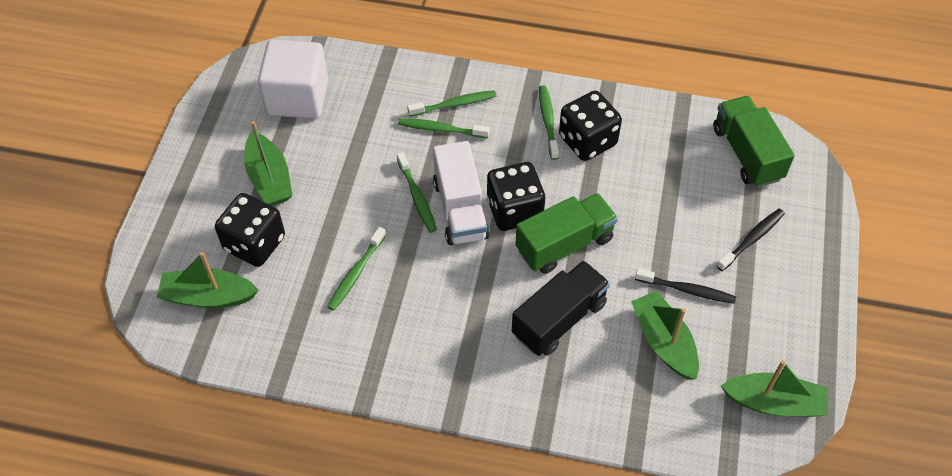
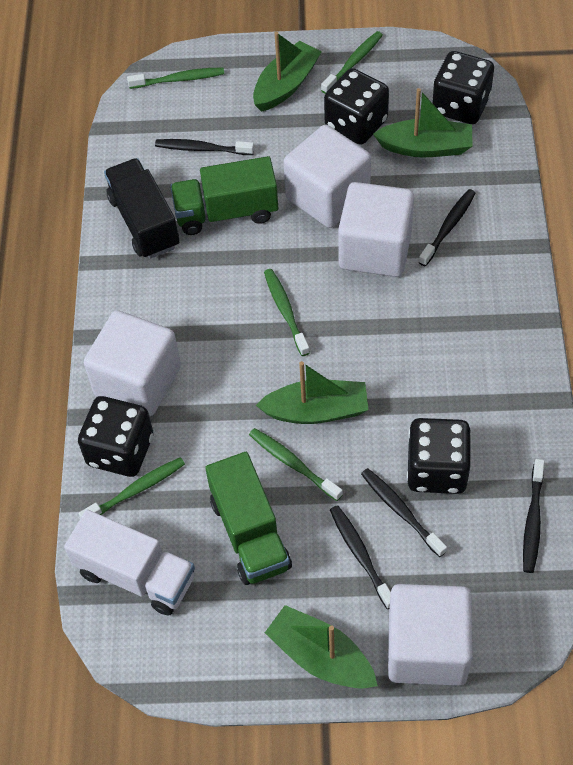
black dice: 3 -> 4
black toothbrush: 2 -> 5
white cube: 1 -> 4

